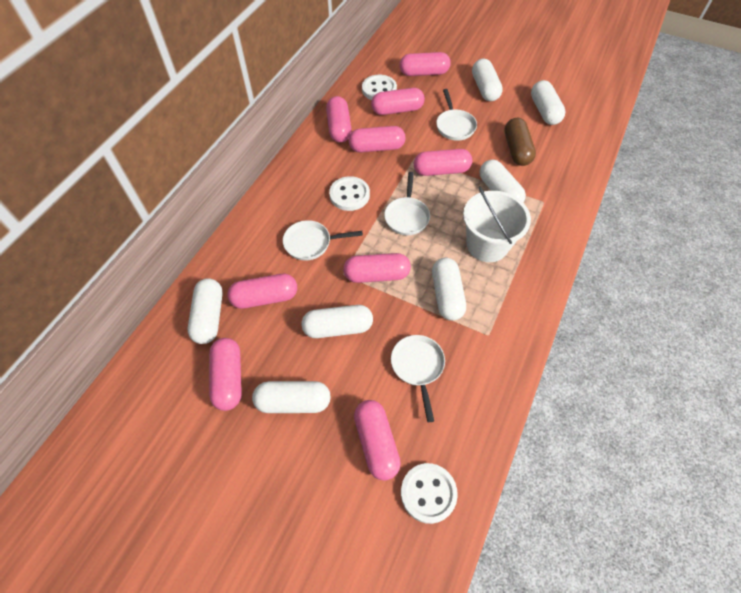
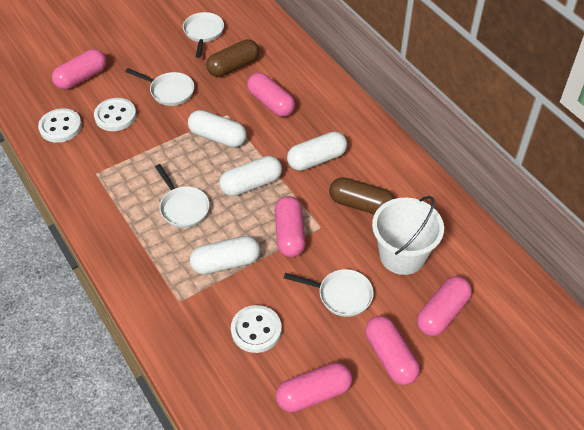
brown capsule: 1 -> 2
pink capsule: 9 -> 6
white capsule: 7 -> 4

